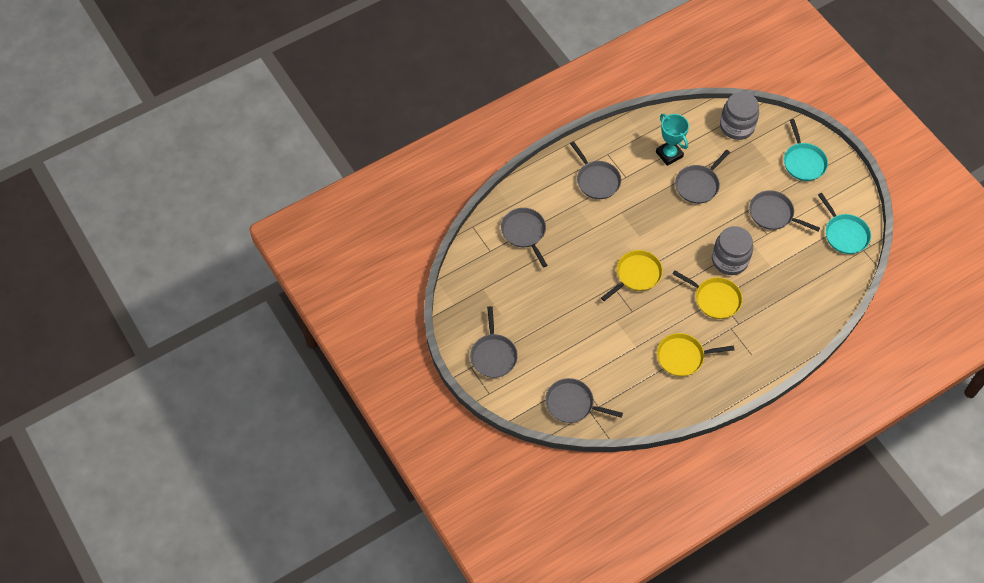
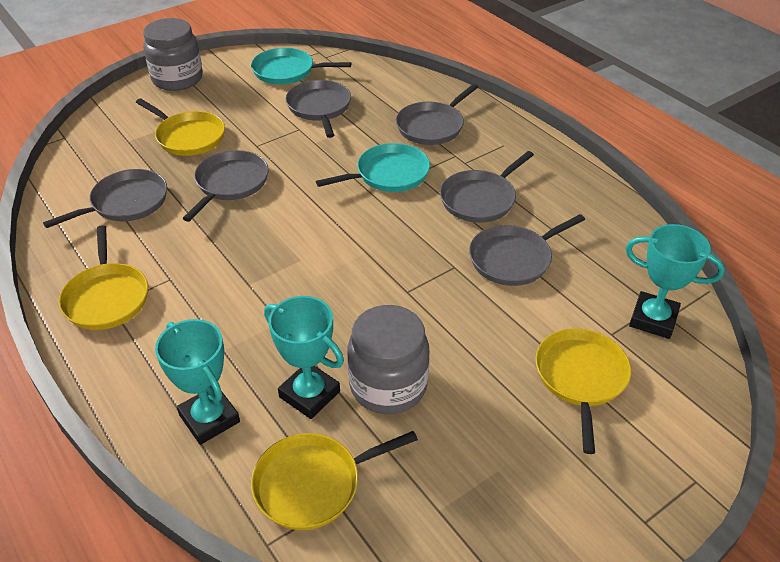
turquoise trophy: 1 -> 3
yellow pan: 3 -> 4

